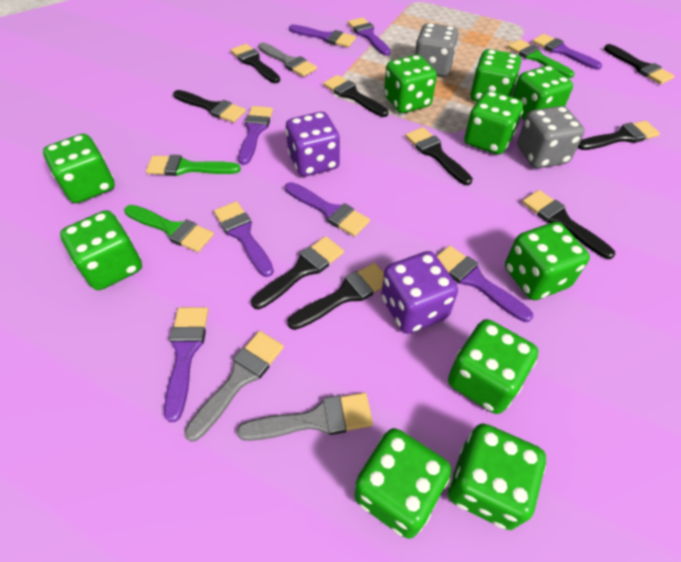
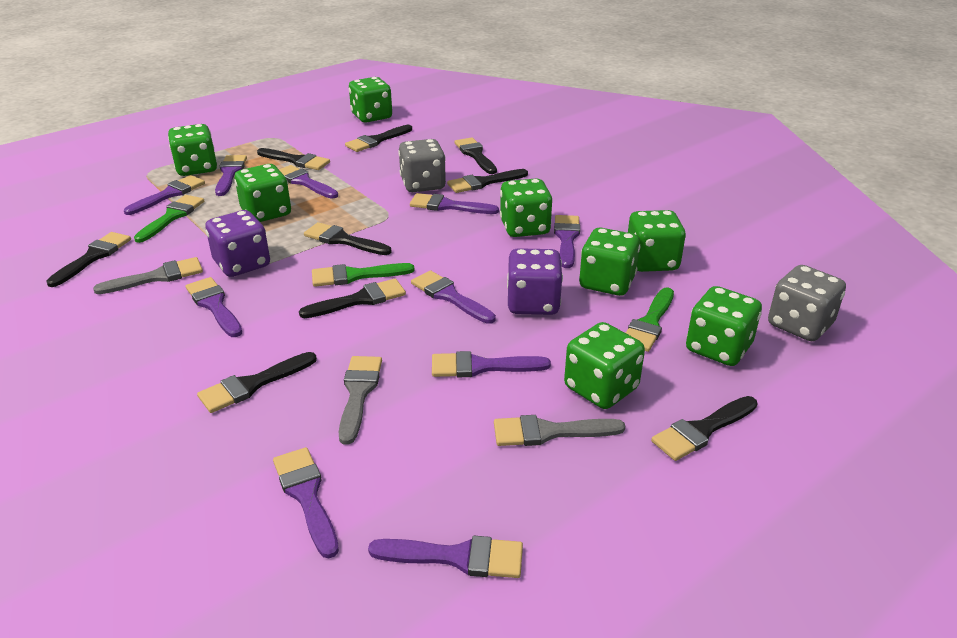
green dice: 10 -> 8
purple brush: 8 -> 10

